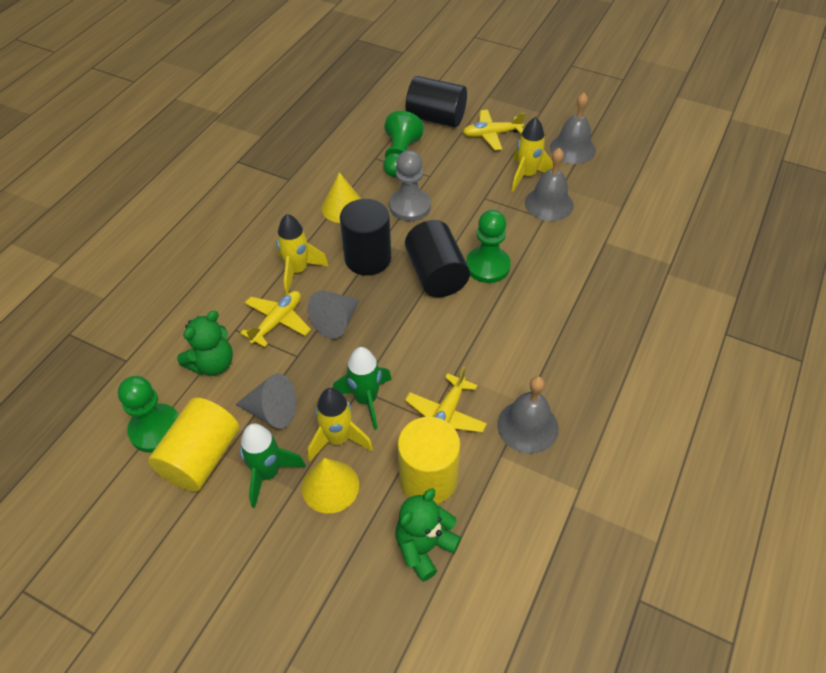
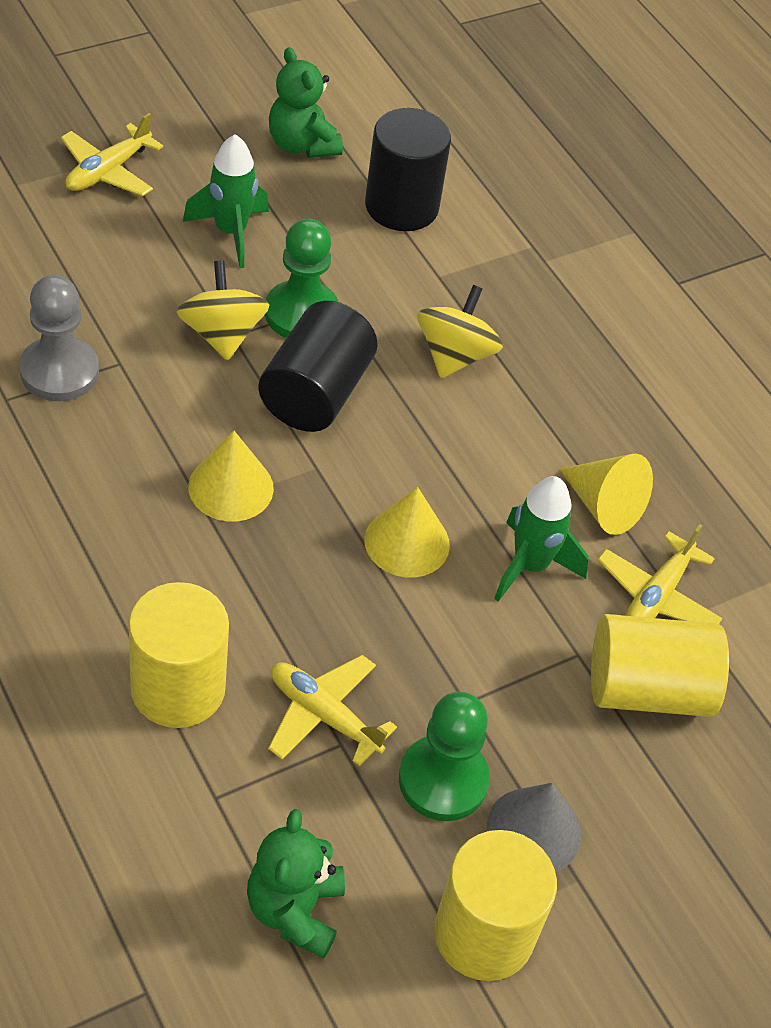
black cylinder: 3 -> 2
green pawn: 3 -> 2
grey bell: 3 -> 0
grey cone: 2 -> 1
yellow cone: 2 -> 3
yellow cylinder: 2 -> 3
yellow rocket: 3 -> 0
yellow spinning top: 0 -> 2

